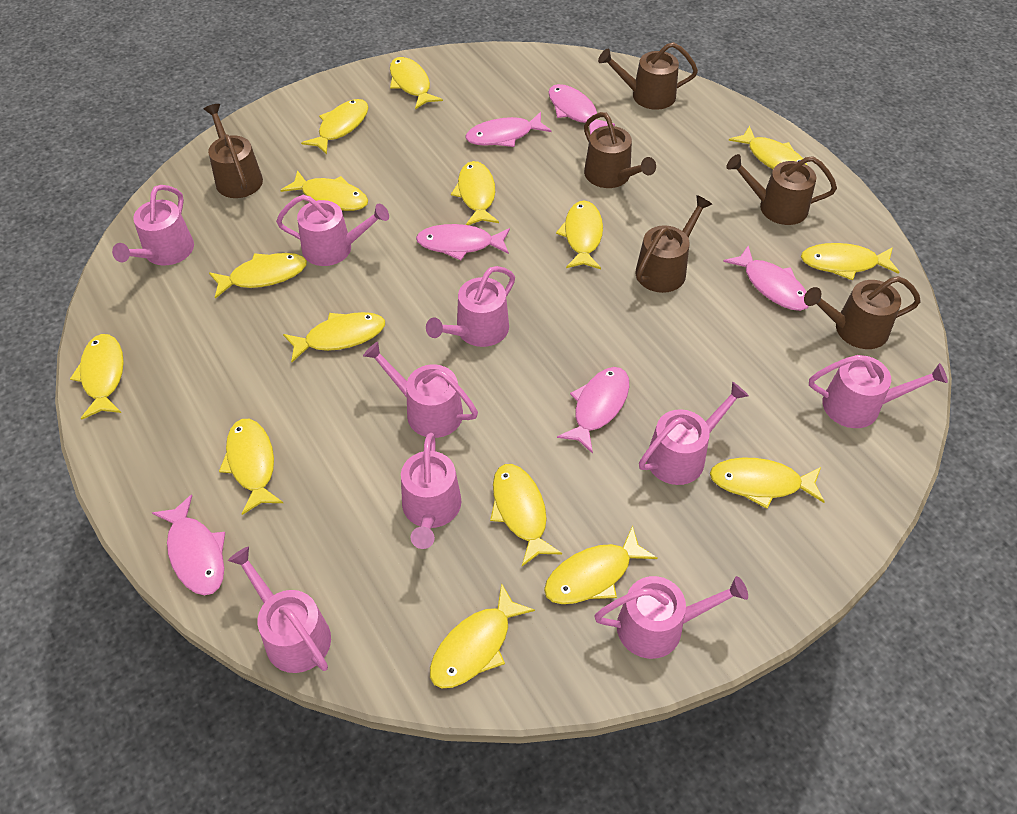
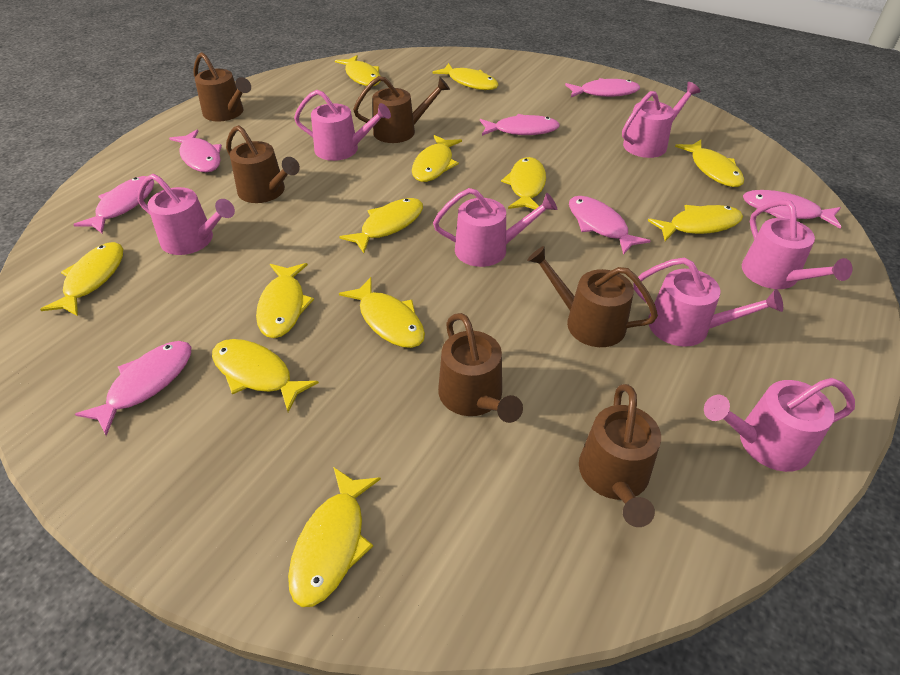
pink fish: 6 -> 7
pink watering can: 9 -> 7
yellow fish: 15 -> 12

